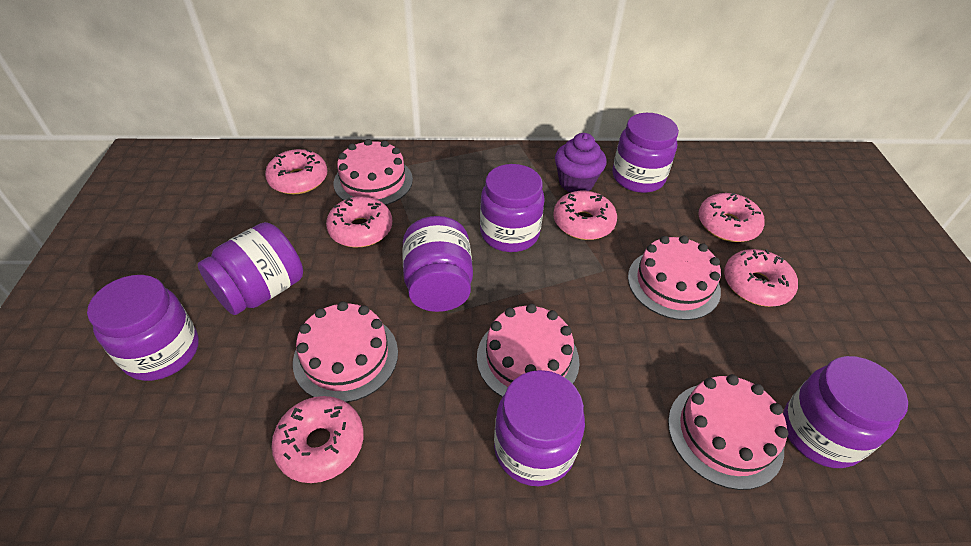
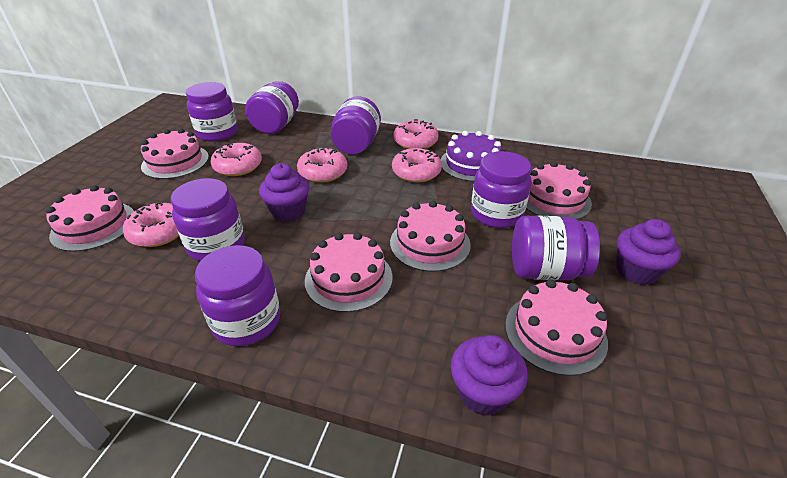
pink cake: 5 -> 6
pink donut: 6 -> 5
purple cake: 0 -> 1
purple cupcake: 1 -> 3

